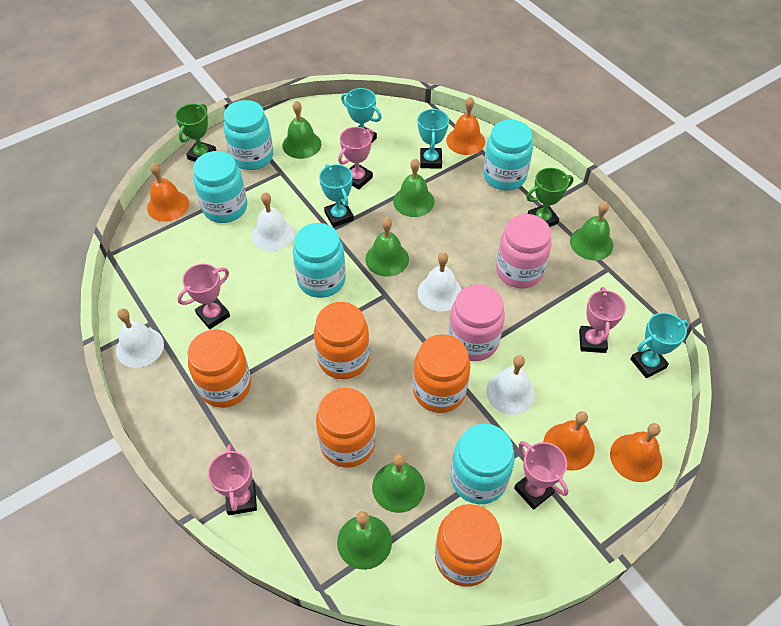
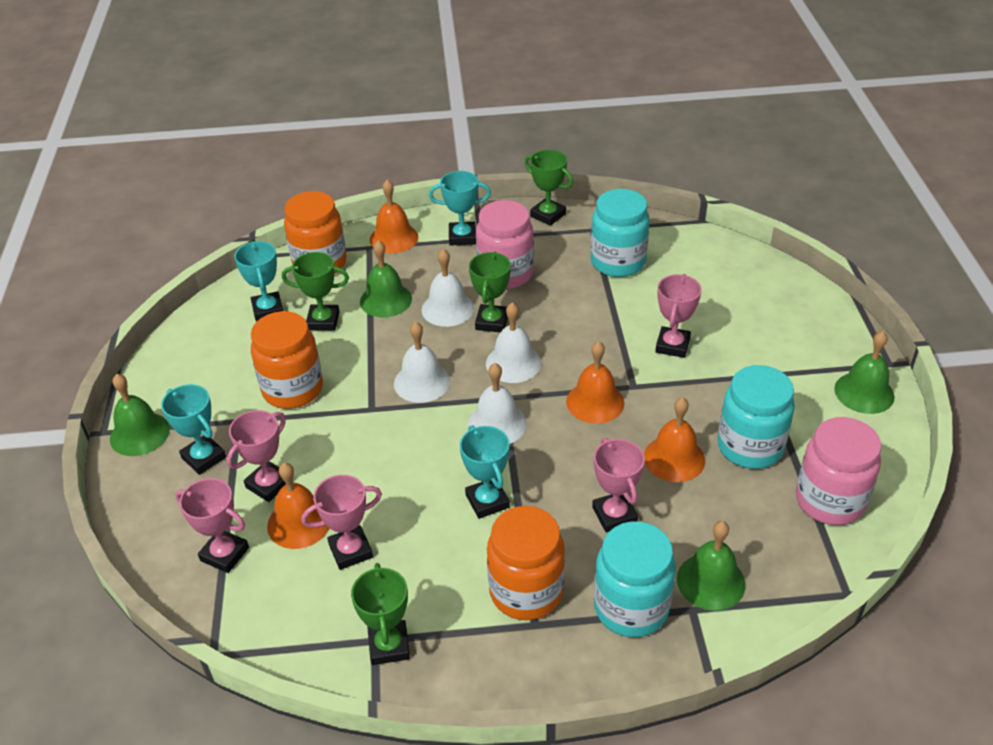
green bell: 6 -> 4
green trophy: 2 -> 4
orange jar: 5 -> 3
turquoise jar: 5 -> 3

